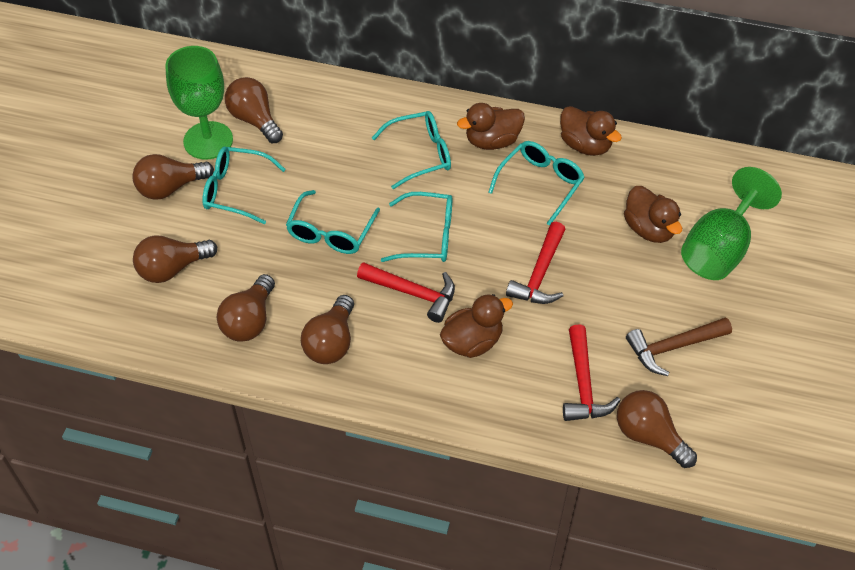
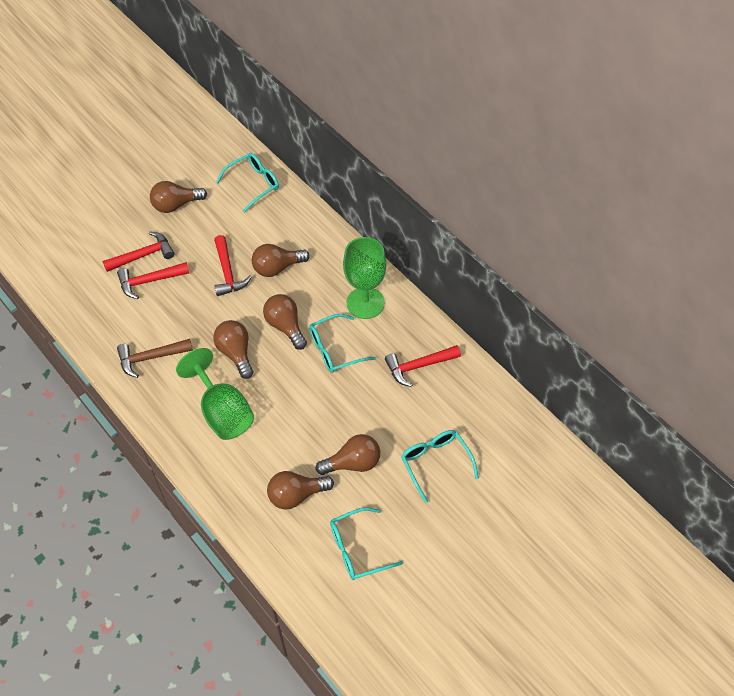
brown duck: 4 -> 0
red hammer: 3 -> 4
turquoise glasses: 5 -> 4

